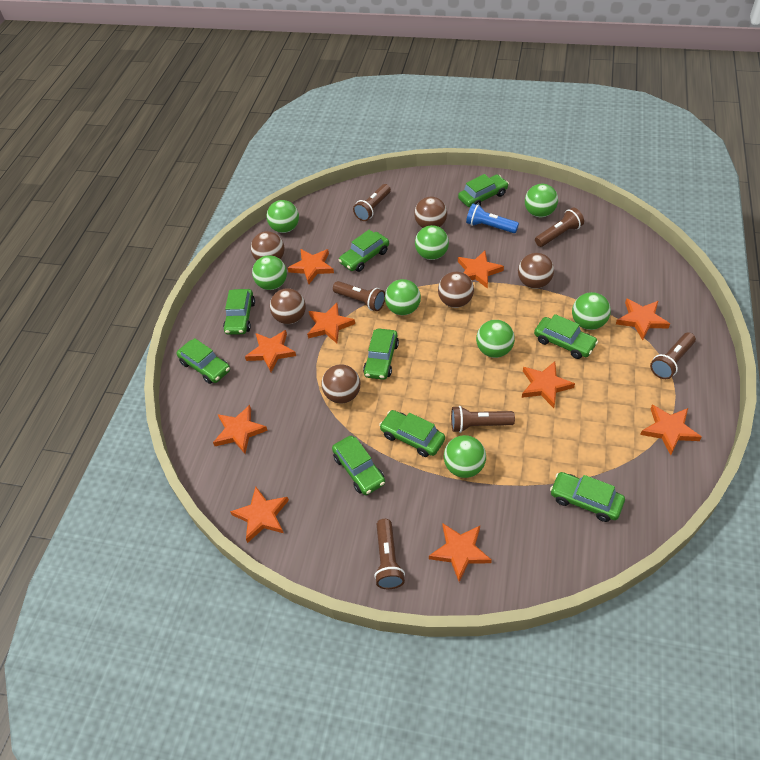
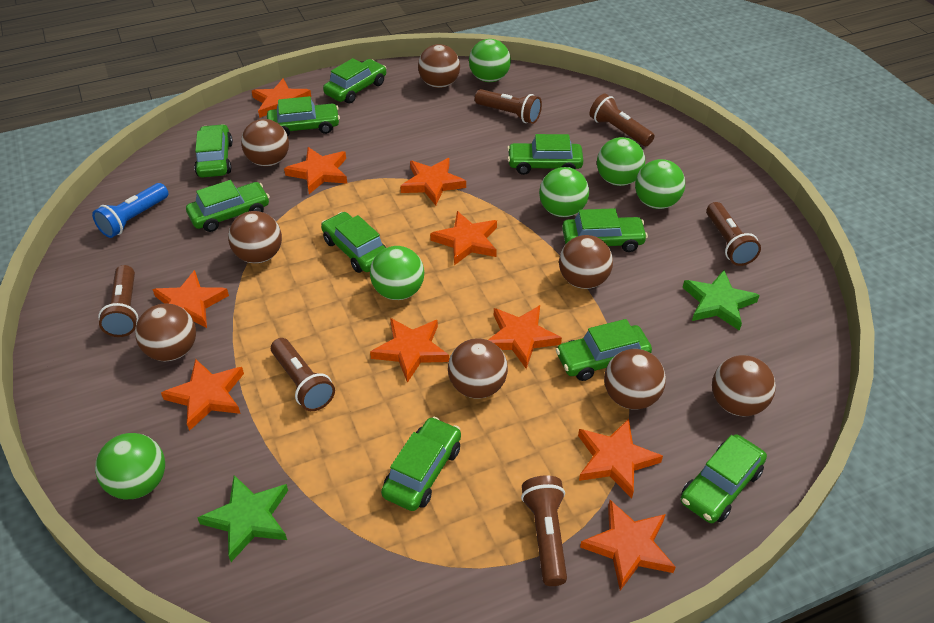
brown ball: 6 -> 8
green ball: 8 -> 6
green car: 9 -> 10
green star: 0 -> 2

